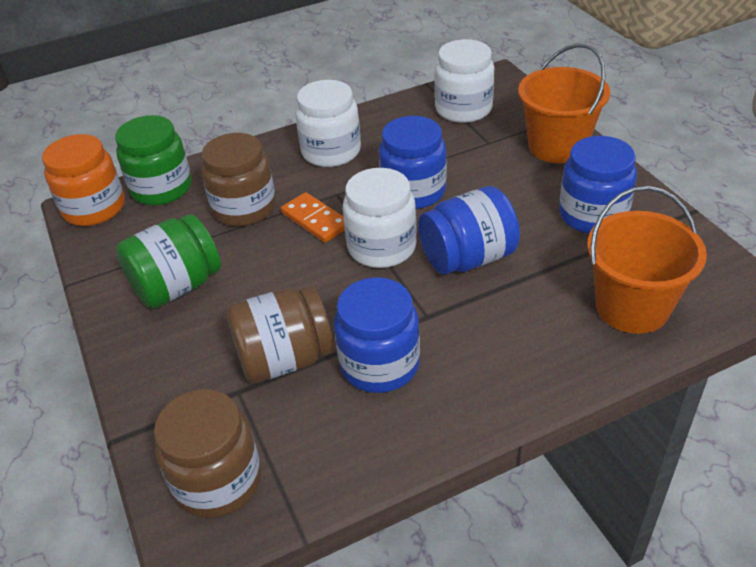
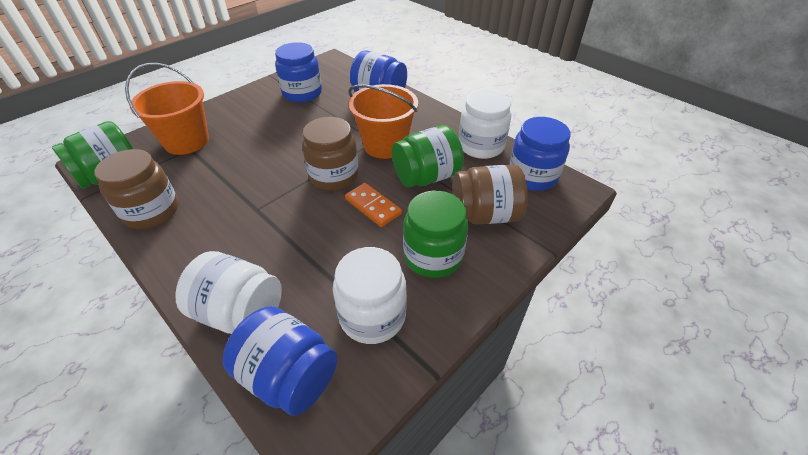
green jar: 2 -> 3
orange jar: 1 -> 0

